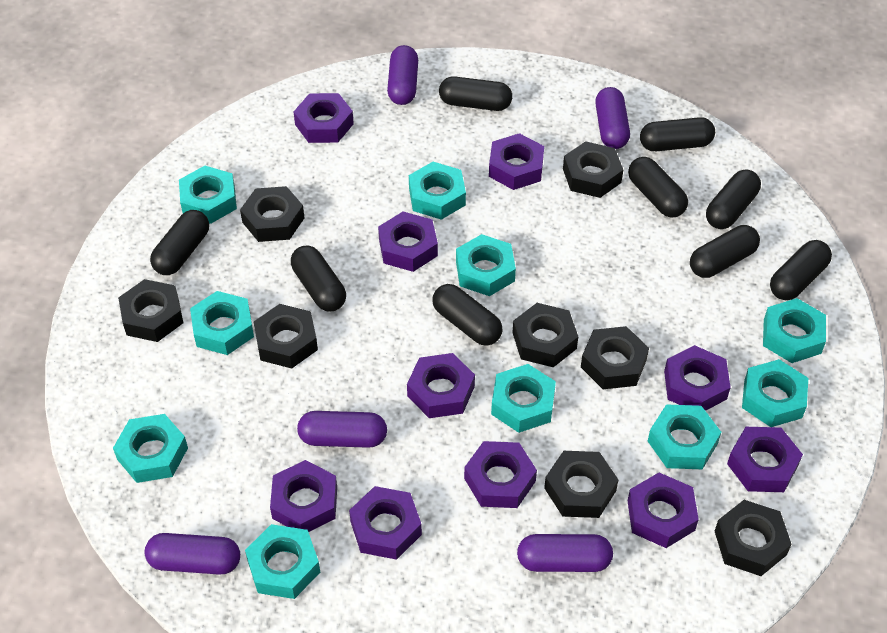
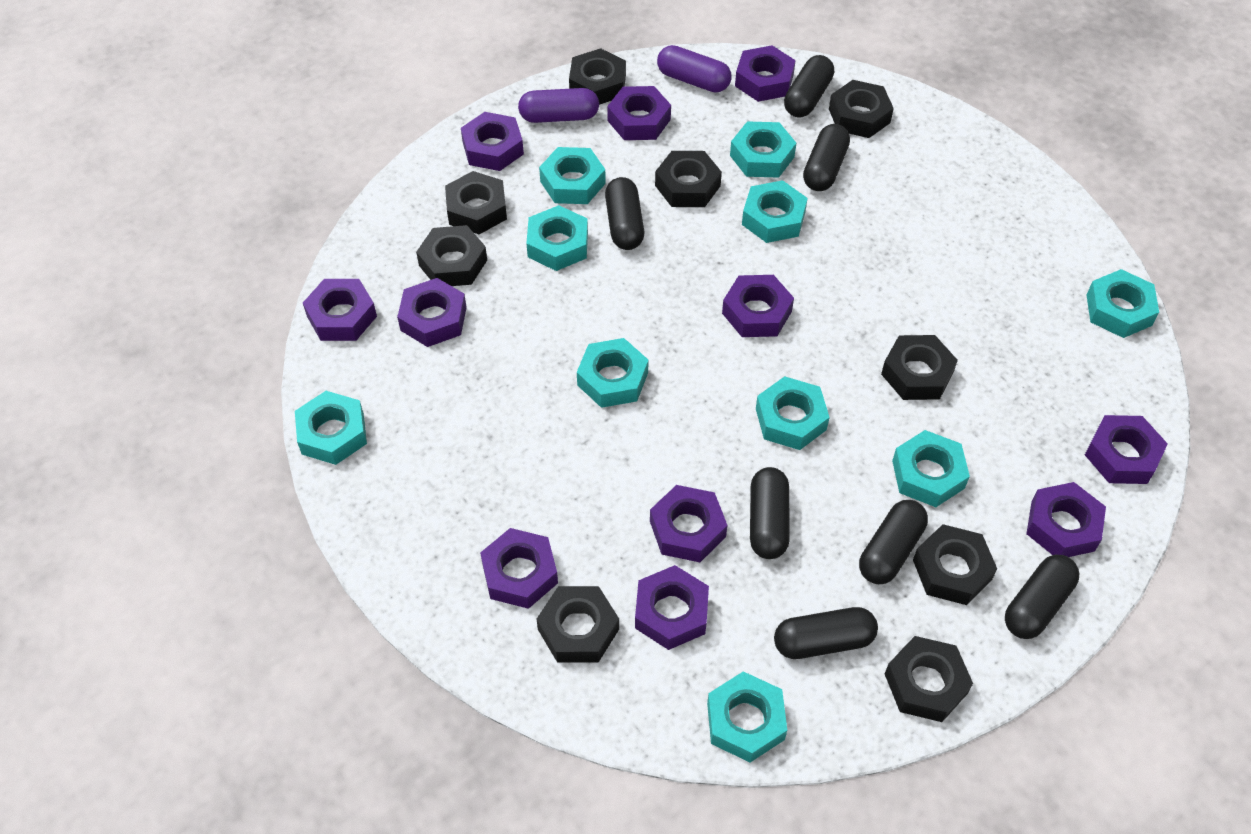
black capsule: 9 -> 7
black nut: 8 -> 9
purple capsule: 5 -> 2
purple nut: 10 -> 11

